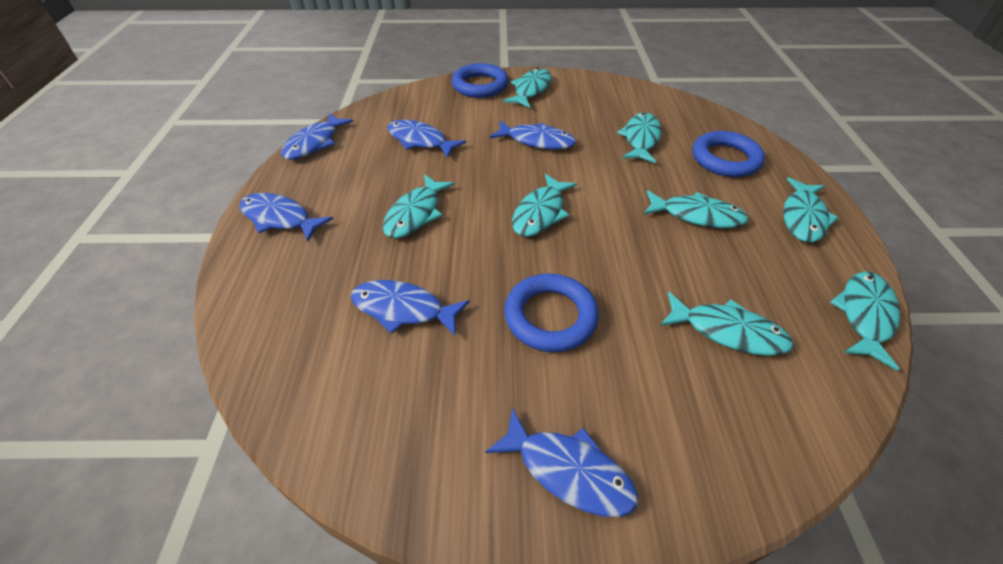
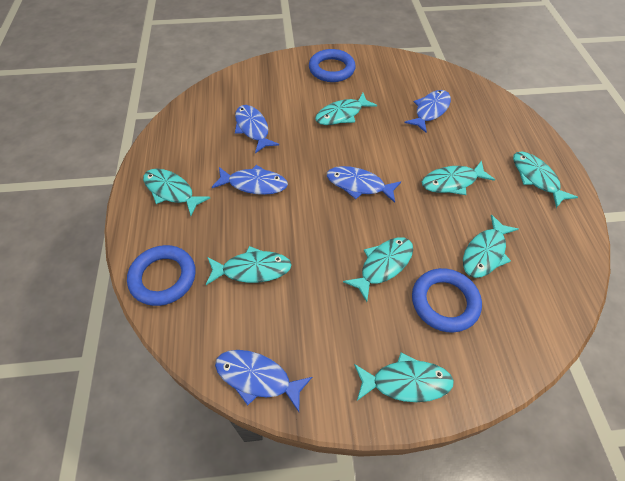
blue fish: 6 -> 5

